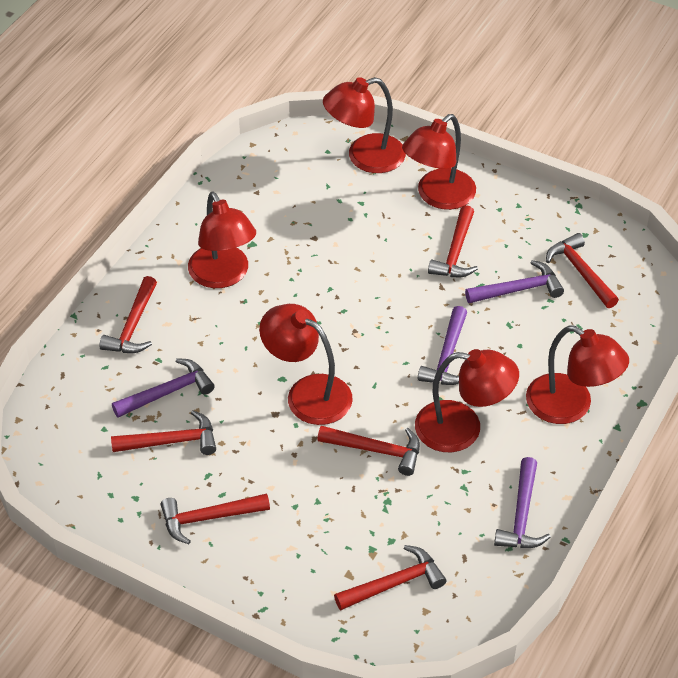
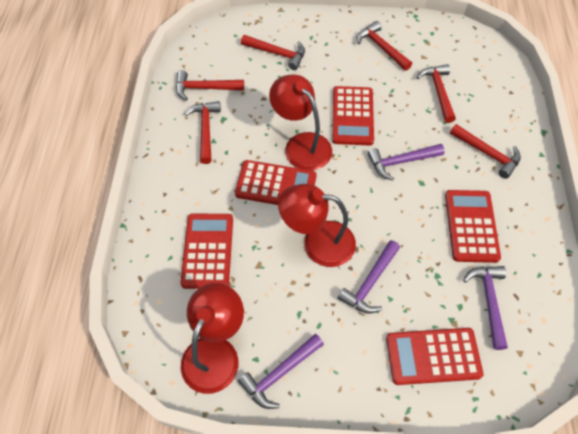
red calculator: 0 -> 5
red hammer: 7 -> 6
red lamp: 6 -> 3

